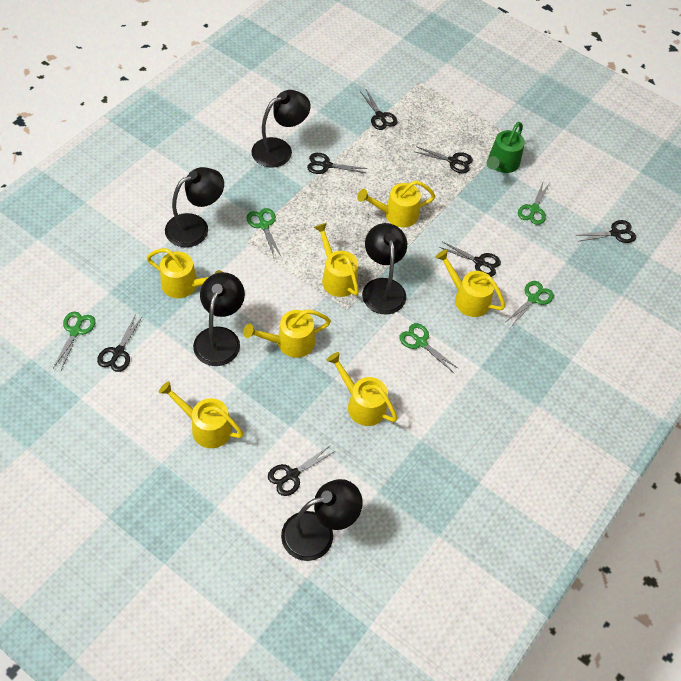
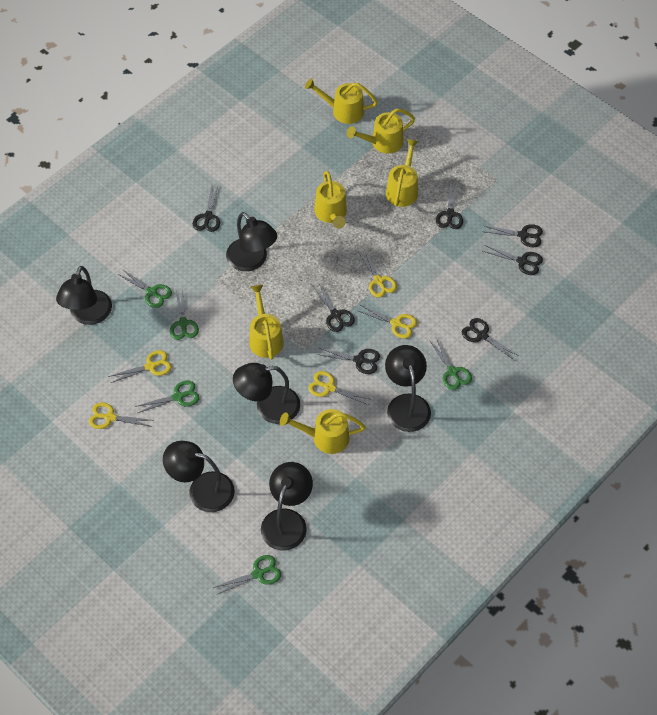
black lamp: 5 -> 6
green watering can: 1 -> 0
yellow scissors: 0 -> 5
yellow watering can: 7 -> 6

